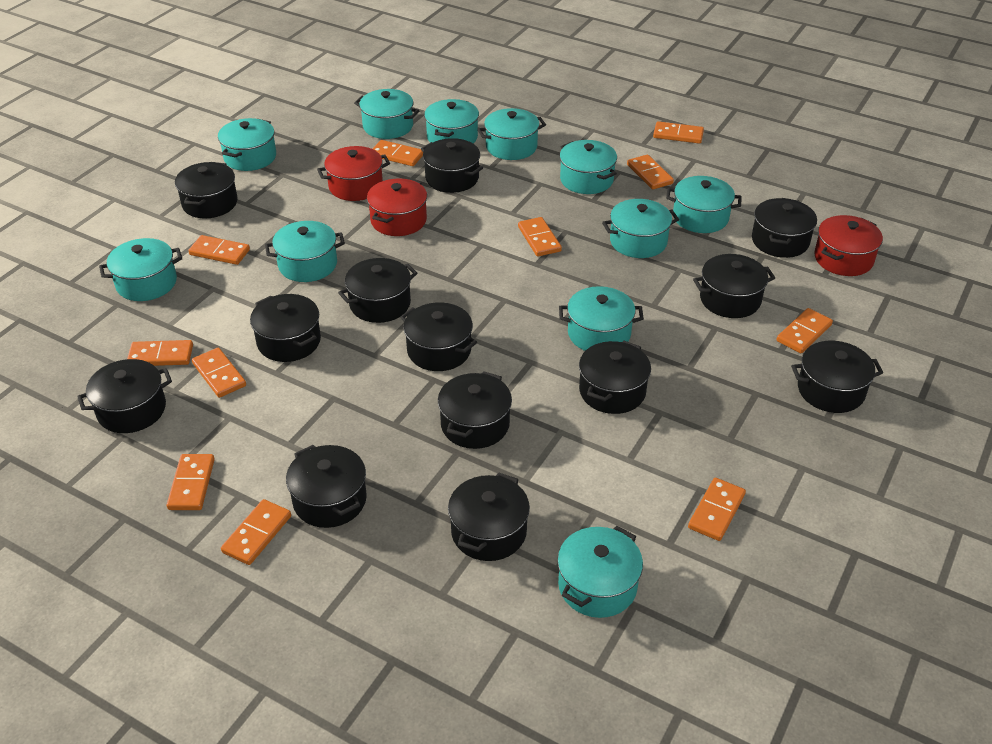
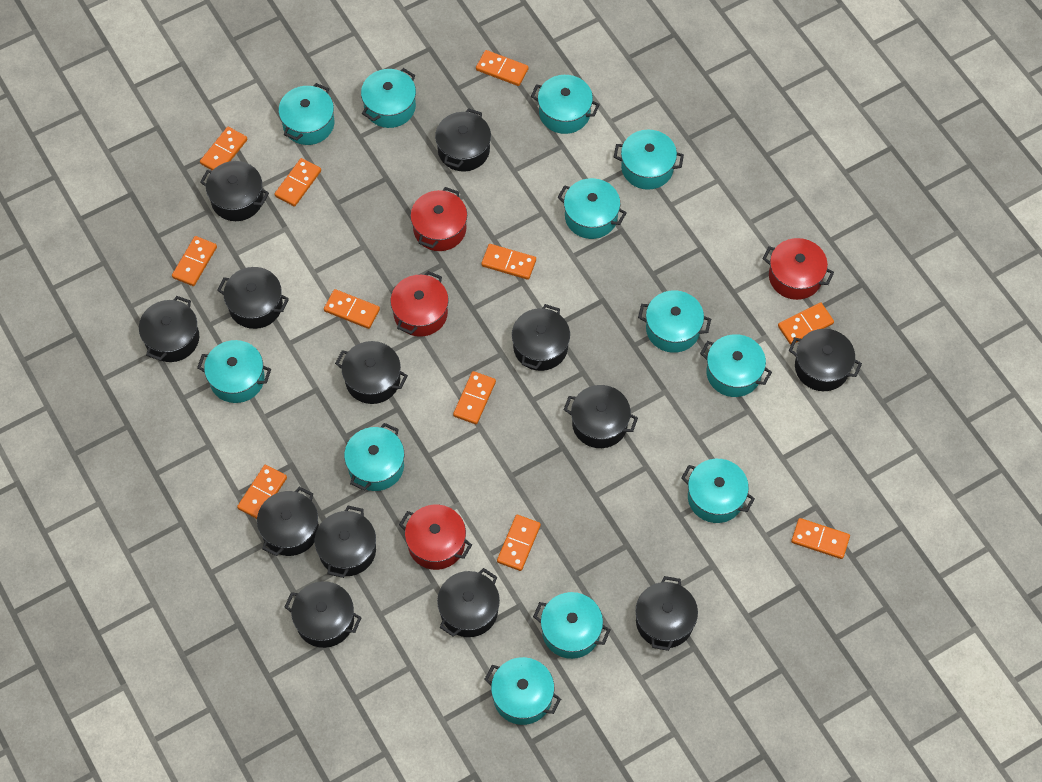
red pot: 3 -> 4
turquoise pot: 11 -> 12

